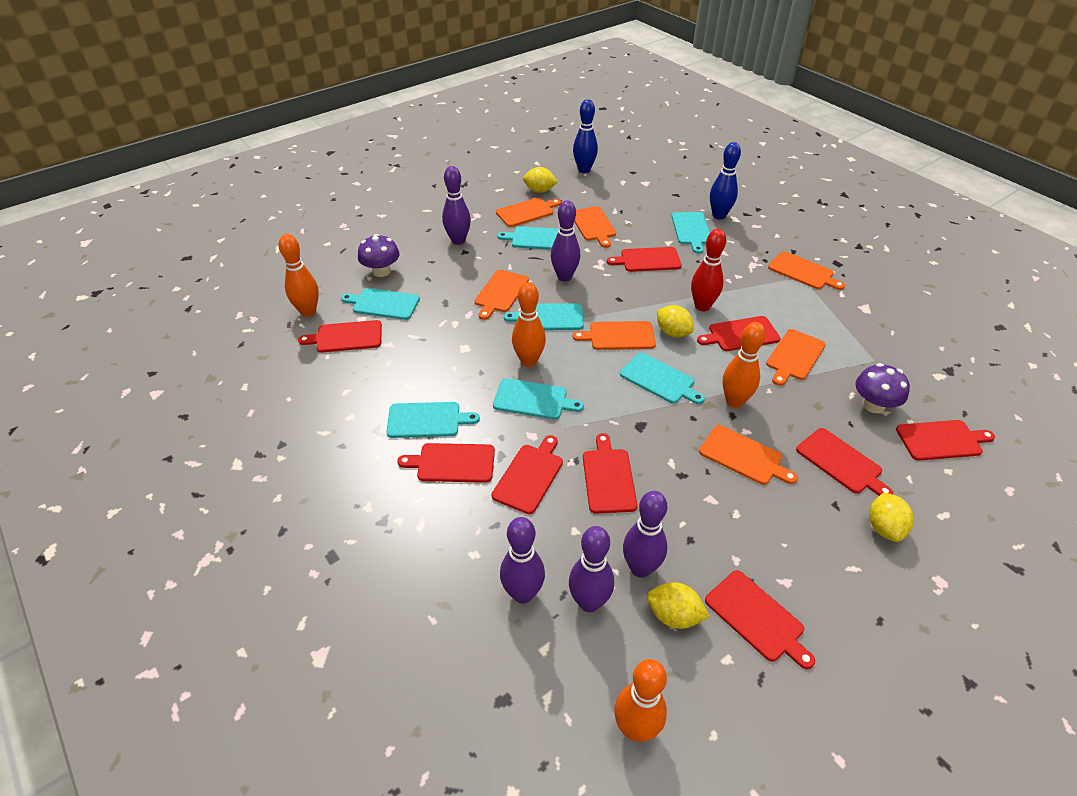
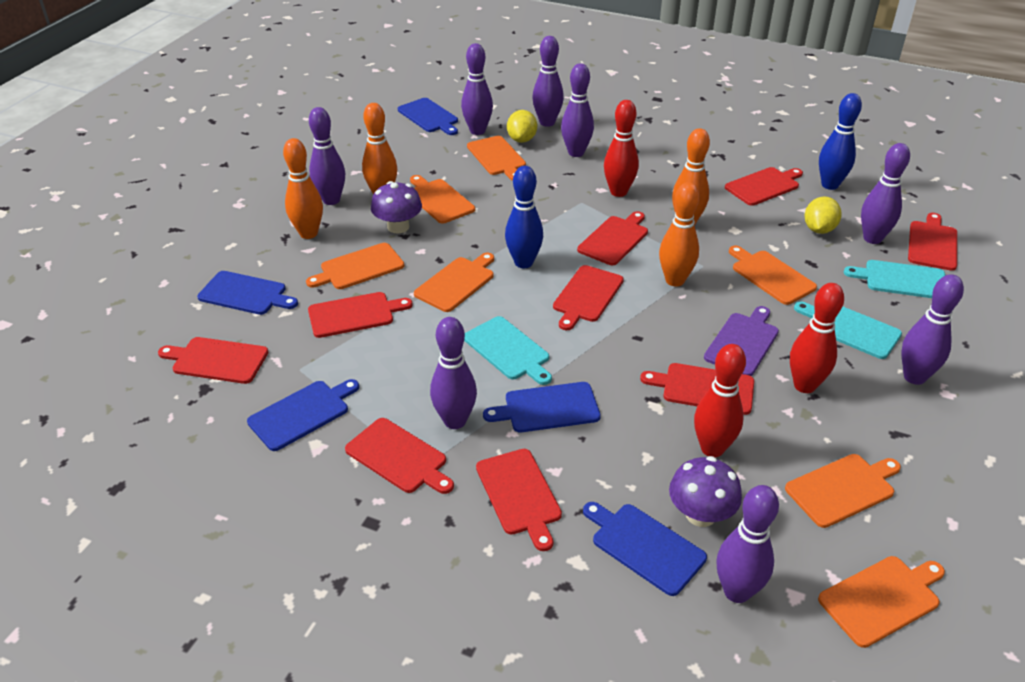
blue cutting board: 0 -> 5
purple bowling pin: 5 -> 8
purple cutting board: 0 -> 1
red bowling pin: 1 -> 3
turquoise cutting board: 7 -> 3
yellow lemon: 4 -> 2

